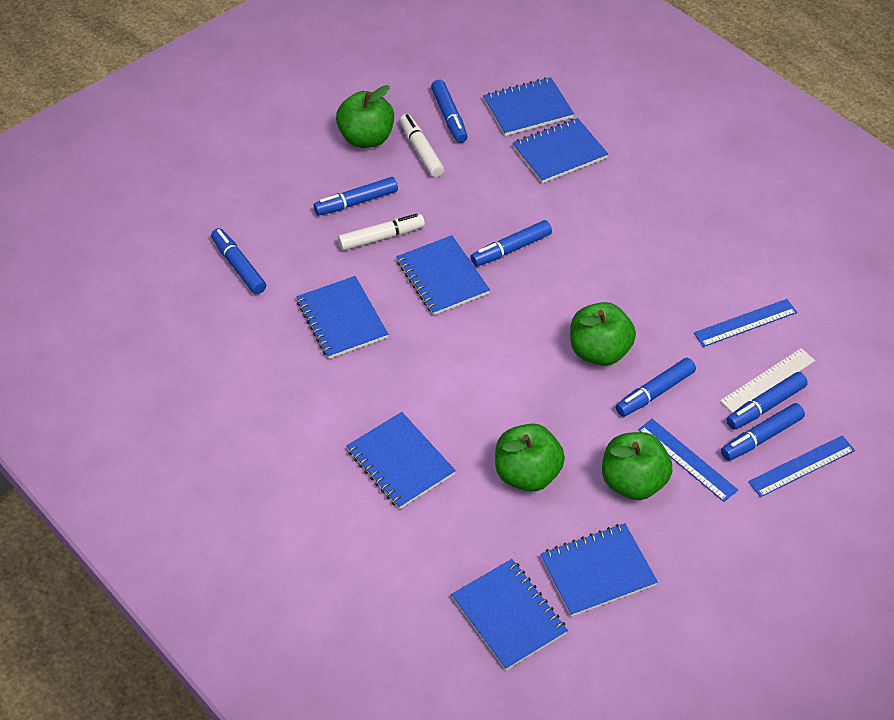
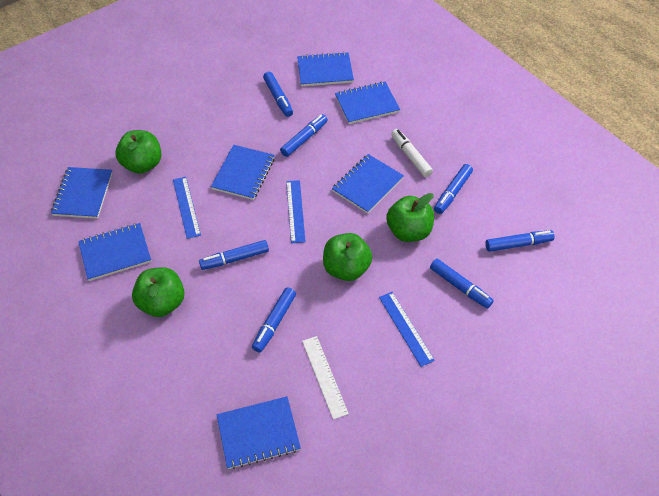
white marker: 2 -> 1

